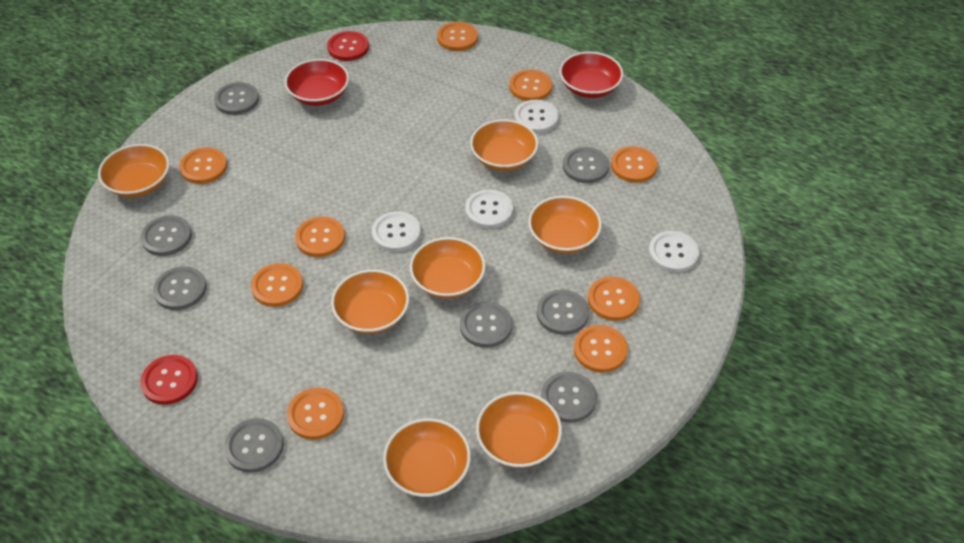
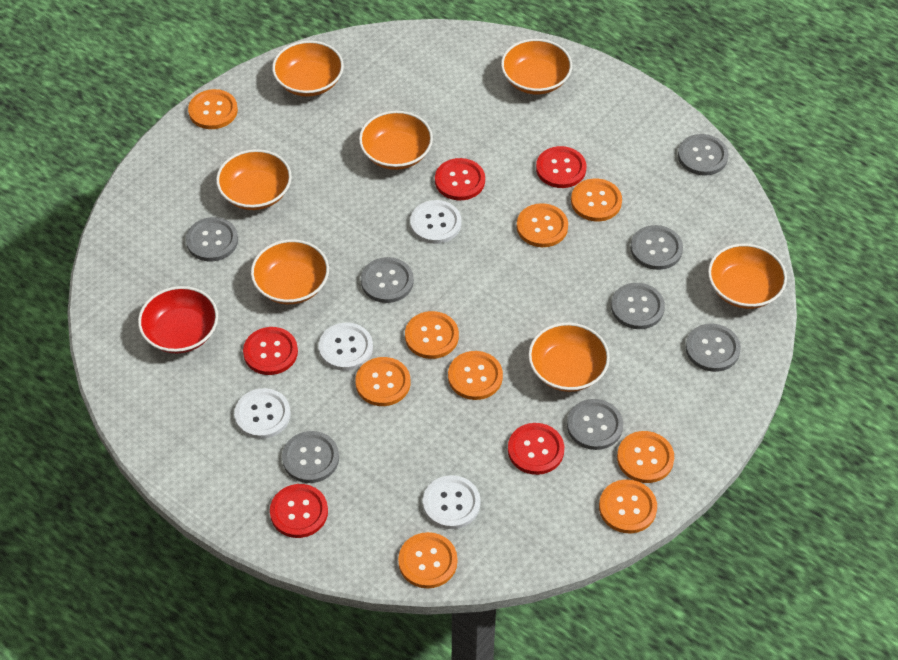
red bowl: 2 -> 1
red button: 2 -> 5

